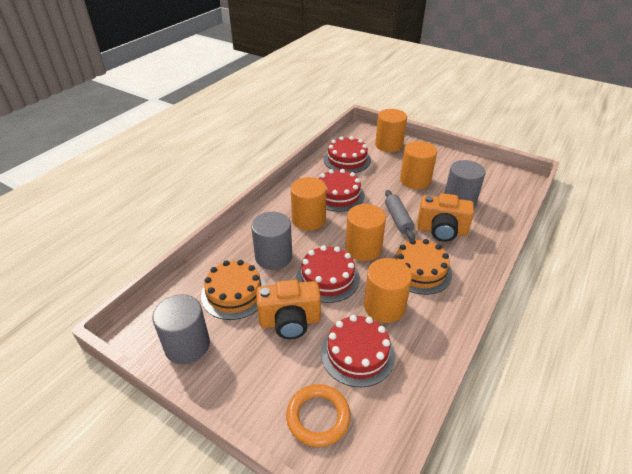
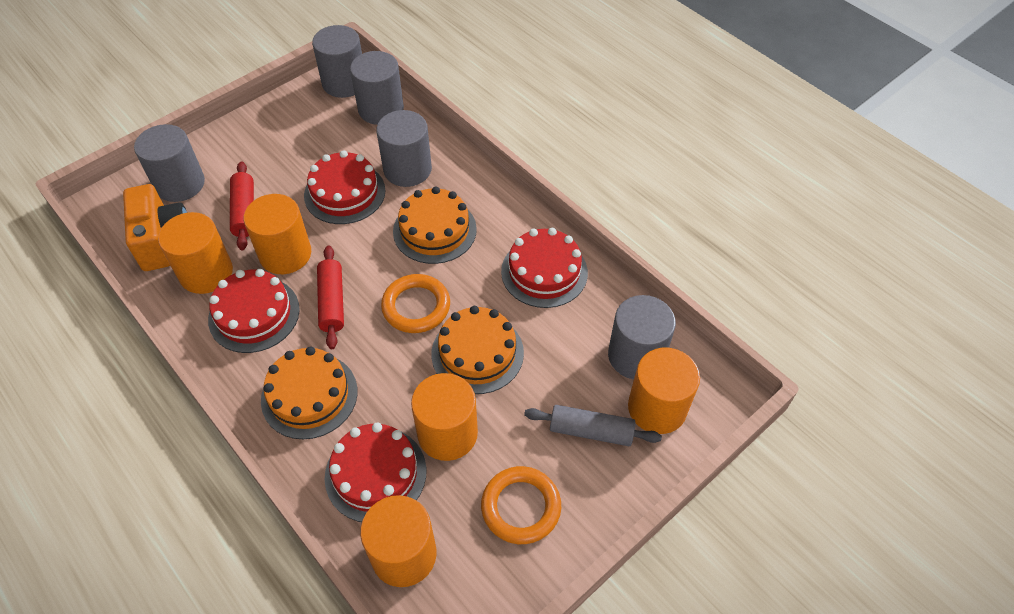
grey cylinder: 3 -> 5
orange cake: 2 -> 3
orange camera: 2 -> 1
orange ring: 1 -> 2
red rolling pin: 0 -> 2

